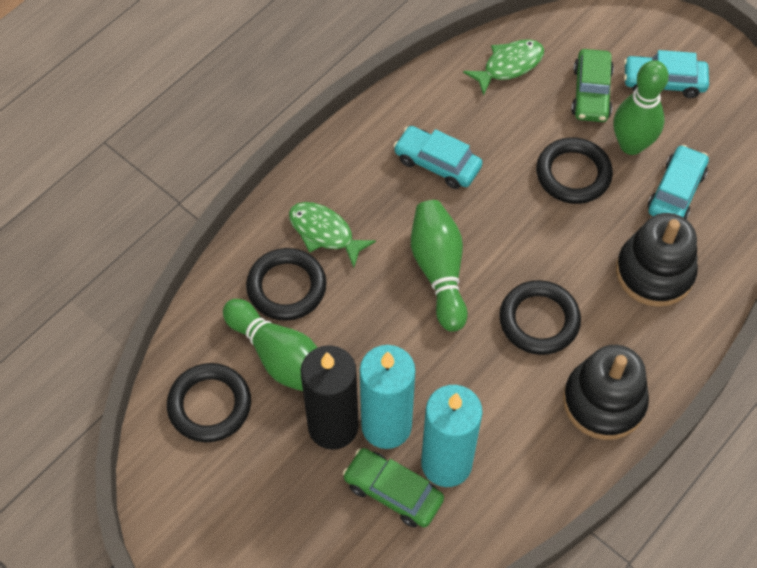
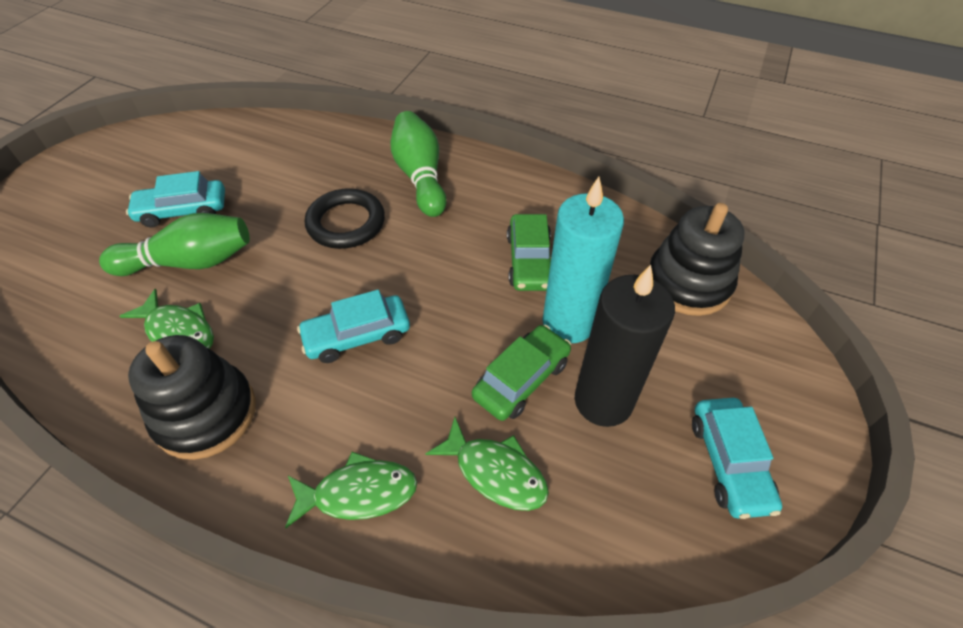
black ring: 4 -> 1
green bowling pin: 3 -> 2
green fish: 2 -> 3
turquoise candle: 2 -> 1

